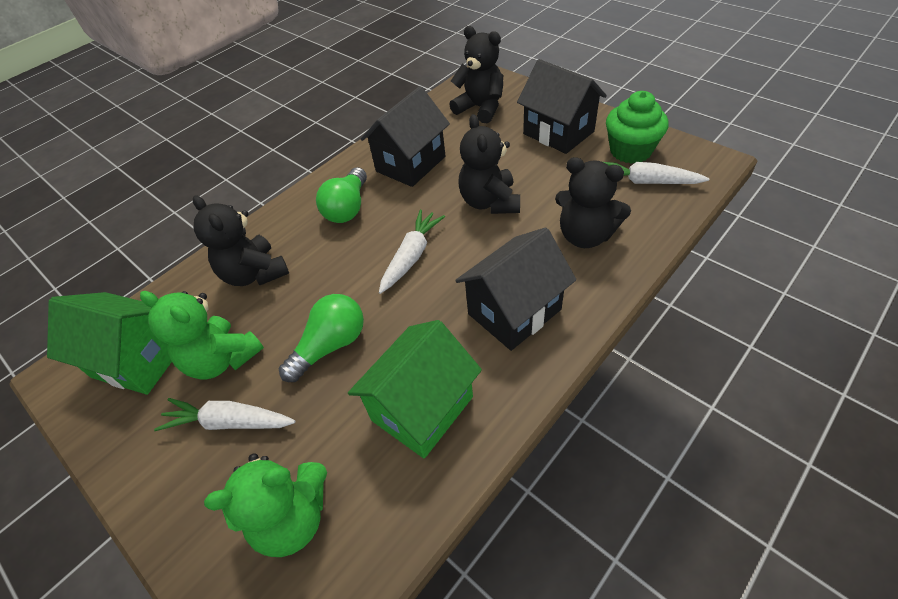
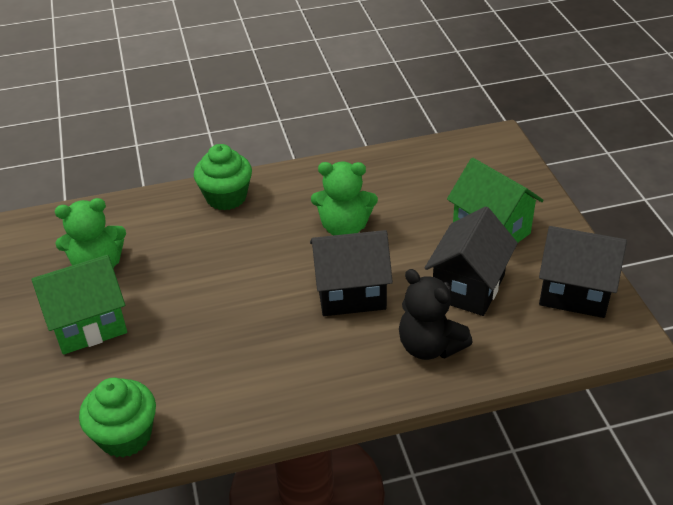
black teddy bear: 4 -> 1
green cupcake: 1 -> 2
green light bulb: 2 -> 0
white carrot: 3 -> 0

